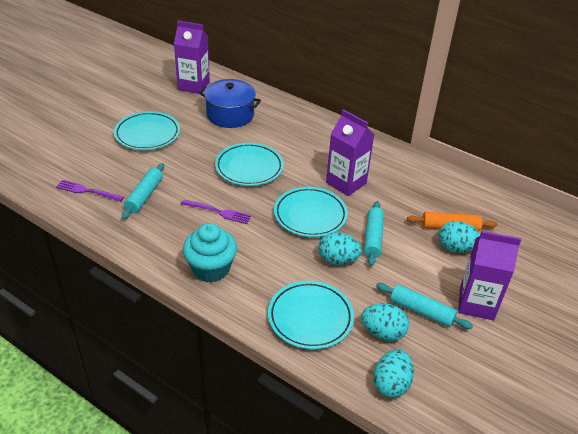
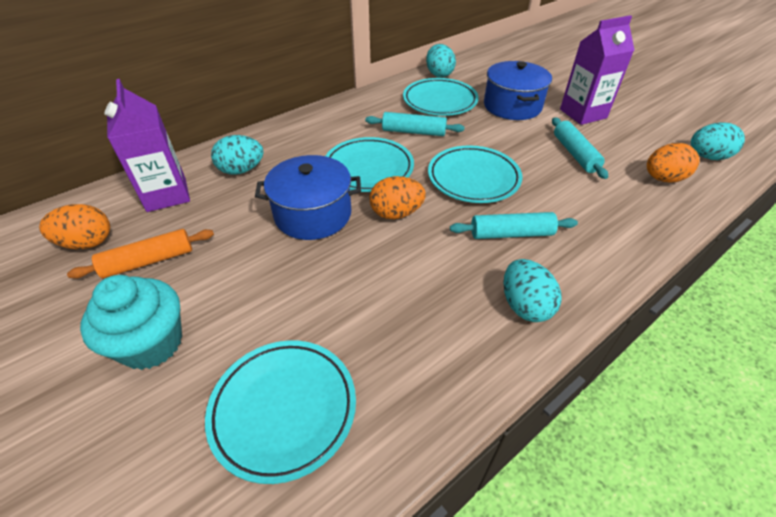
blue pot: 1 -> 2
orange egg: 0 -> 3
purple carton: 3 -> 2
purple fork: 2 -> 0

